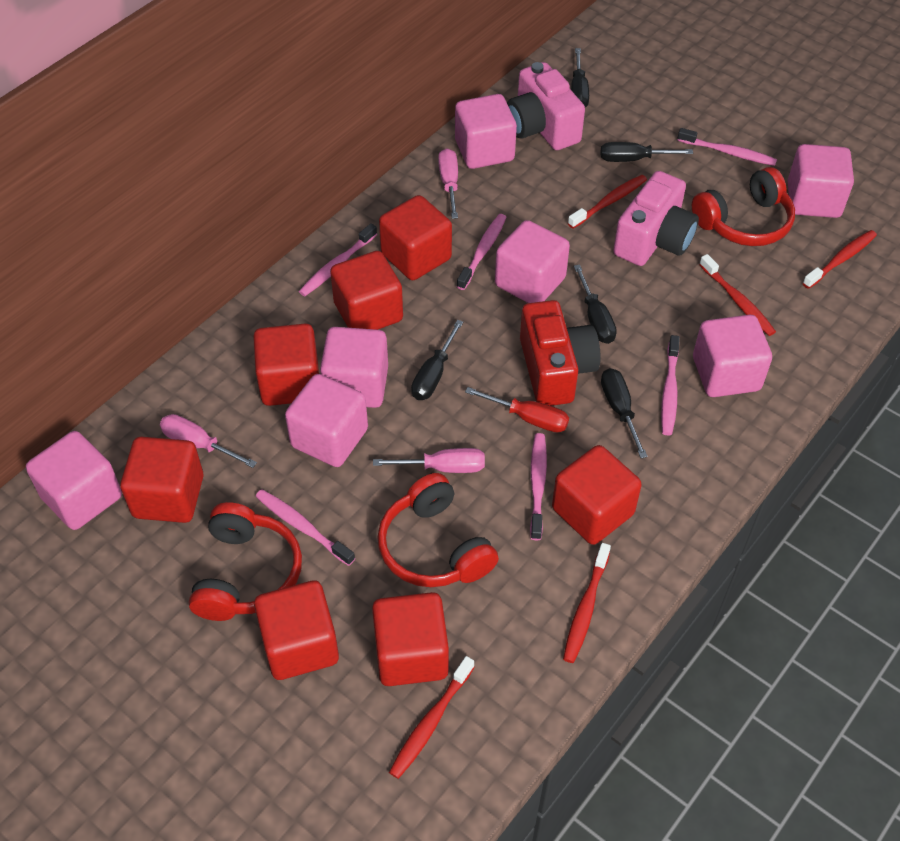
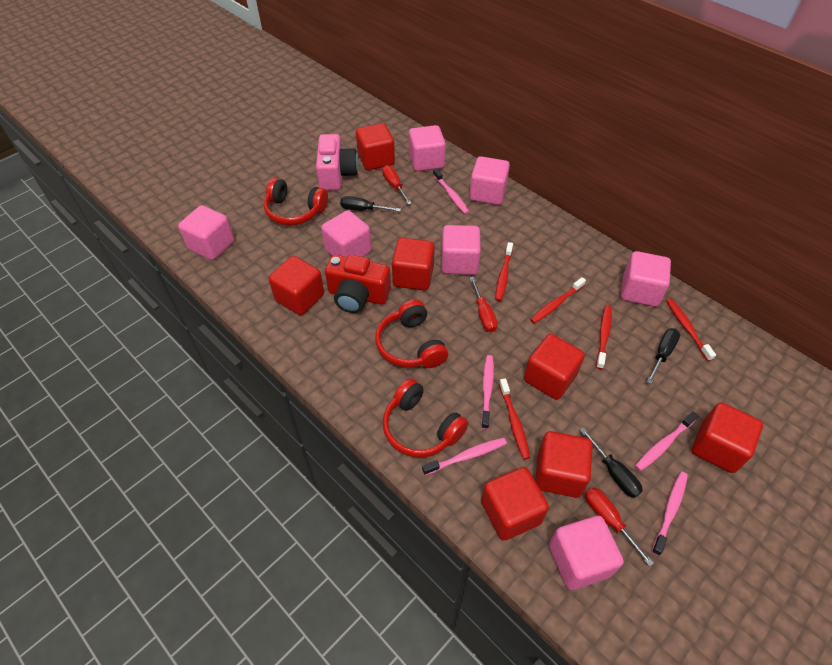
black screwdriver: 5 -> 3
pink camera: 2 -> 1
pink screwdriver: 3 -> 0
pink toothbrush: 6 -> 5
red screwdriver: 1 -> 3

